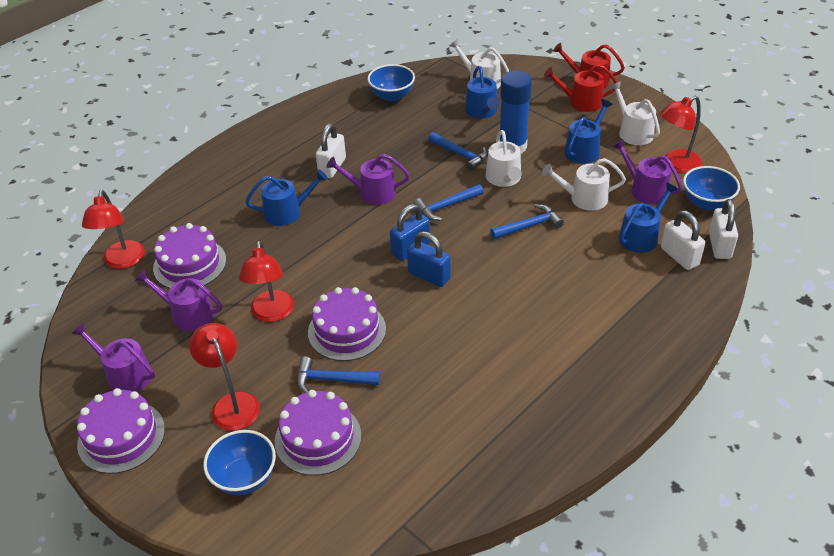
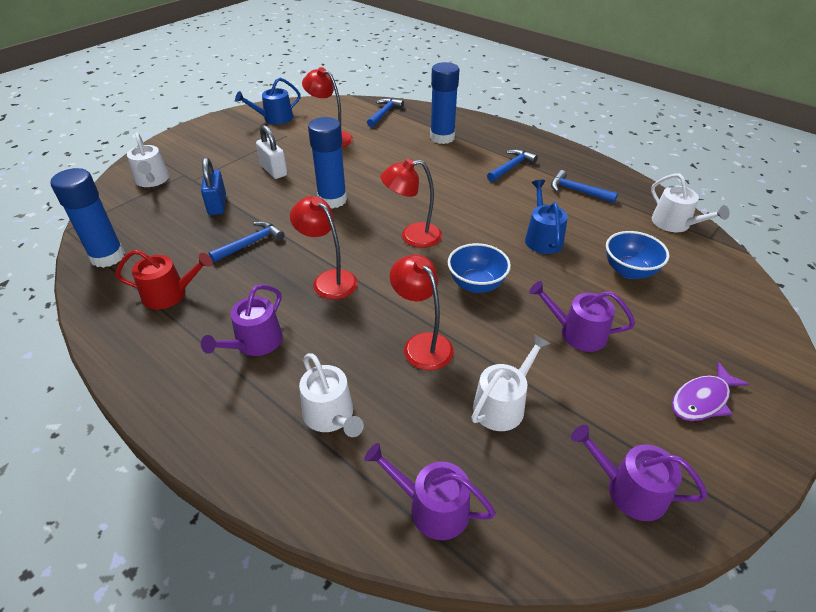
blue bowl: 3 -> 2
blue glue stick: 1 -> 3
blue padlock: 2 -> 1
blue watering can: 4 -> 2
purple cake: 4 -> 0
purple fish: 0 -> 1
red watering can: 2 -> 1
white padlock: 3 -> 1

